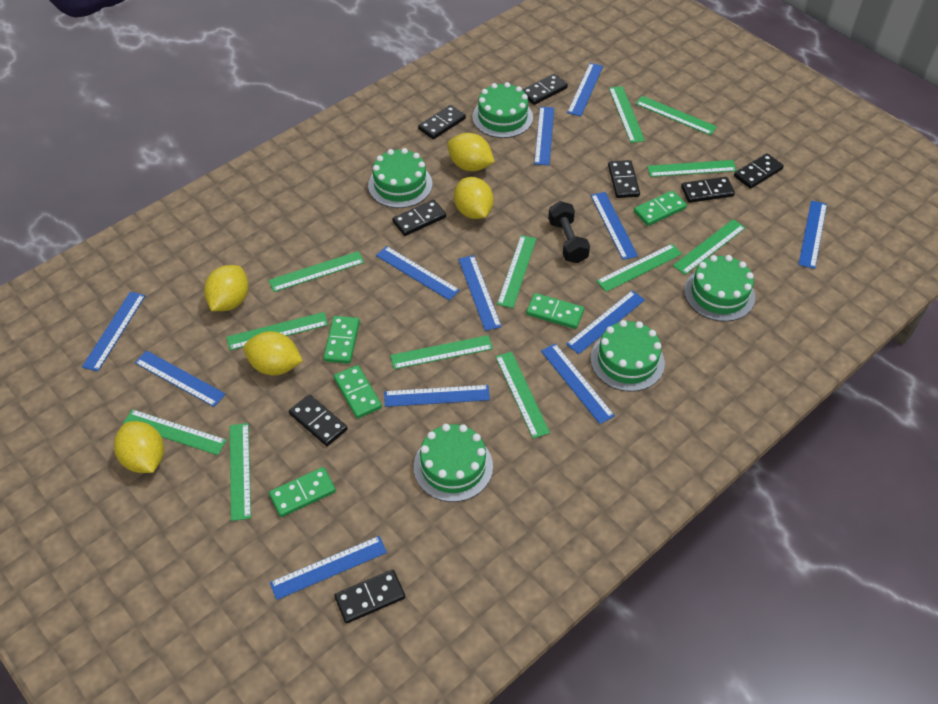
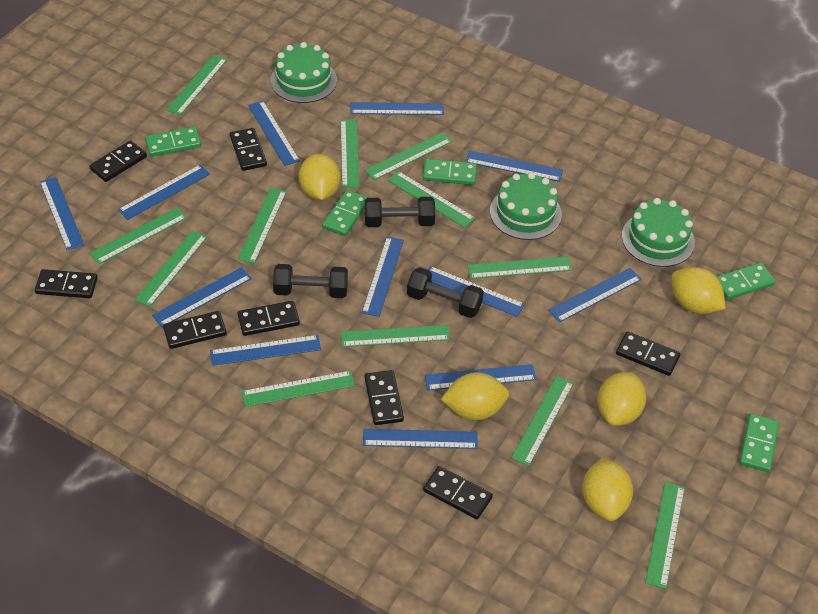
black dumbbell: 1 -> 3
green cake: 5 -> 3

